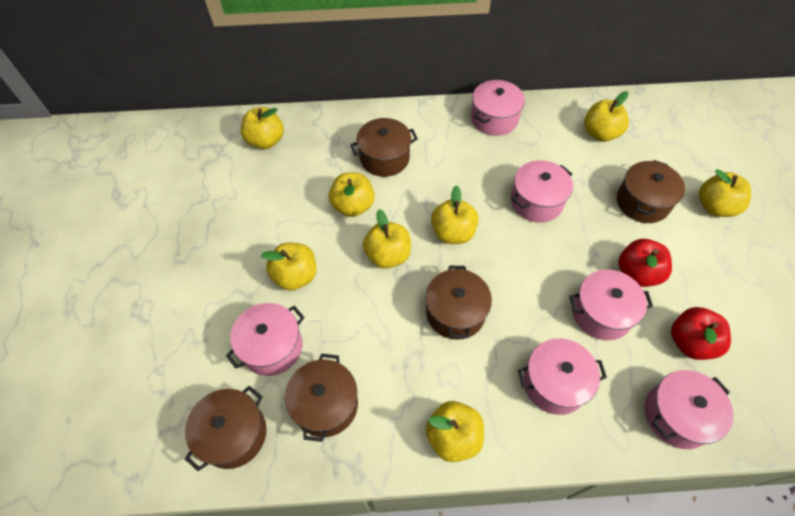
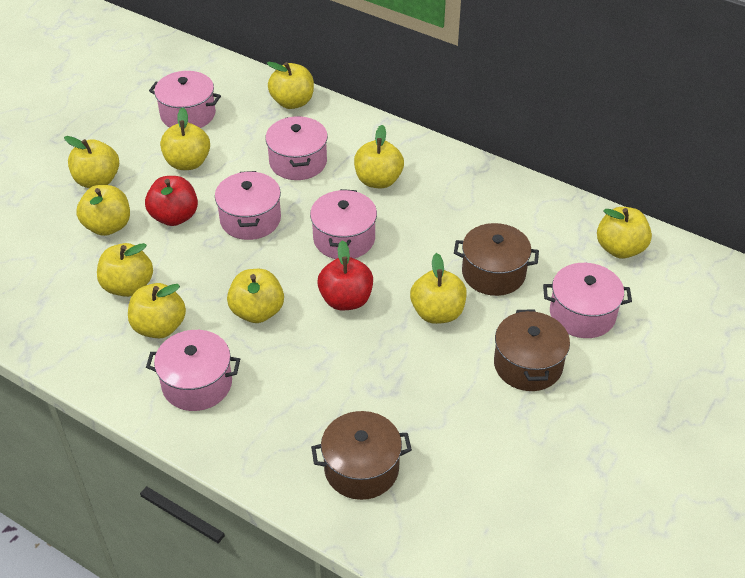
brown pot: 5 -> 3
yellow apple: 8 -> 10

